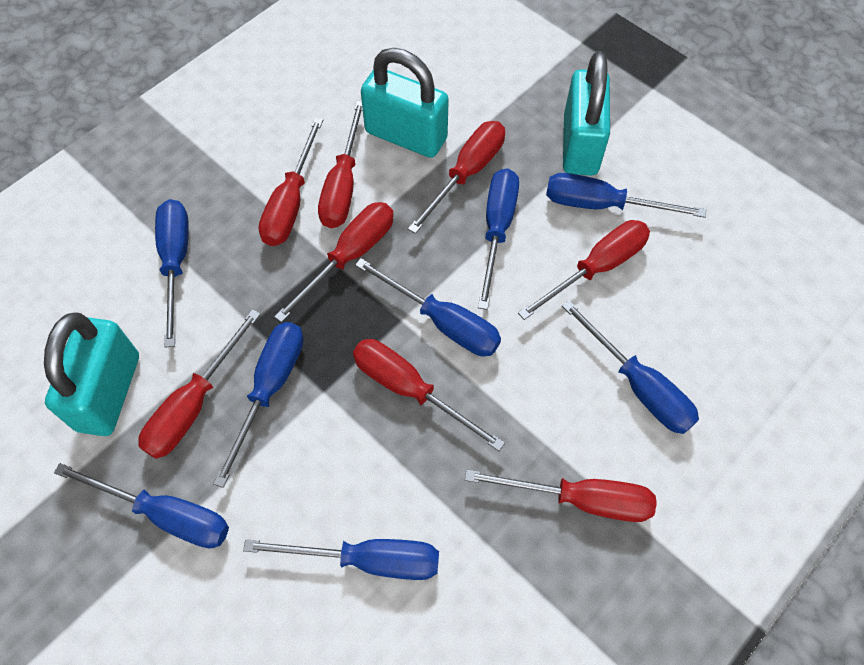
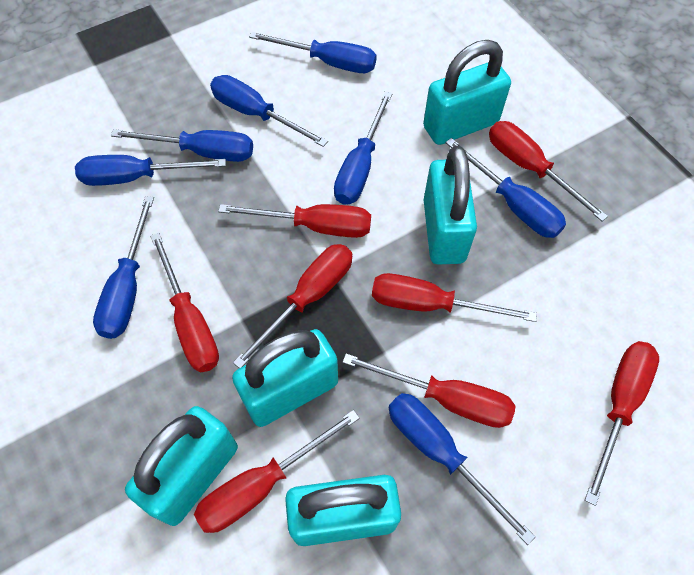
turquoise padlock: 3 -> 5

